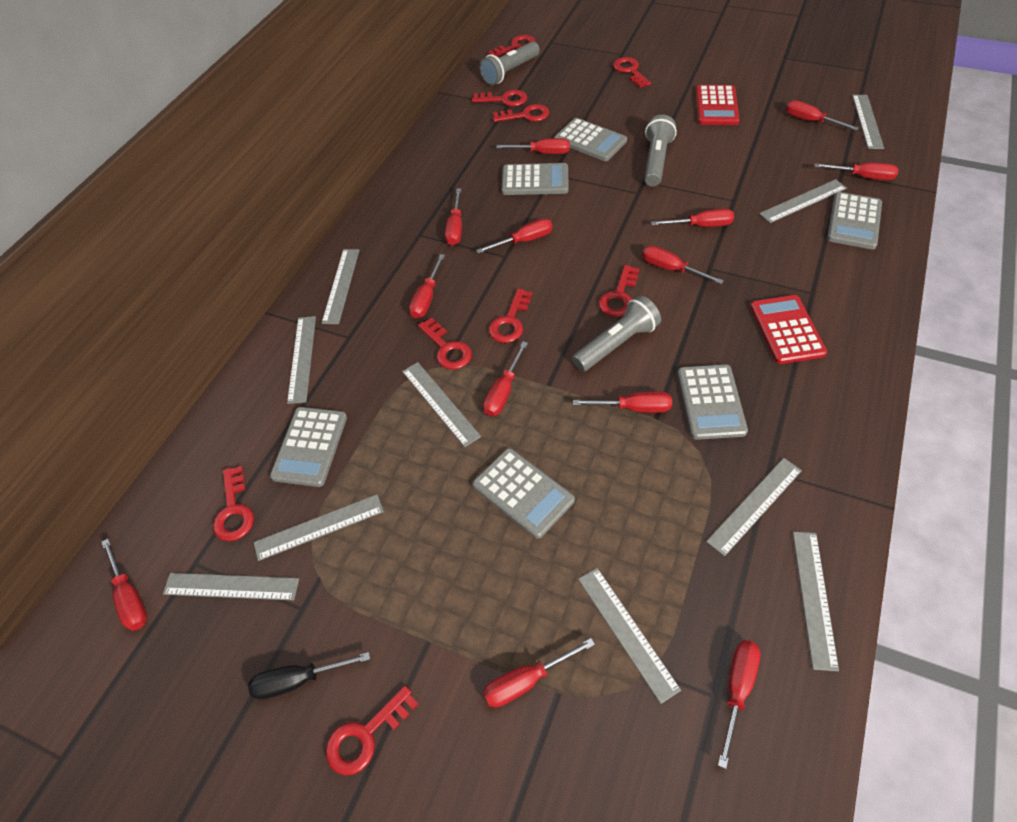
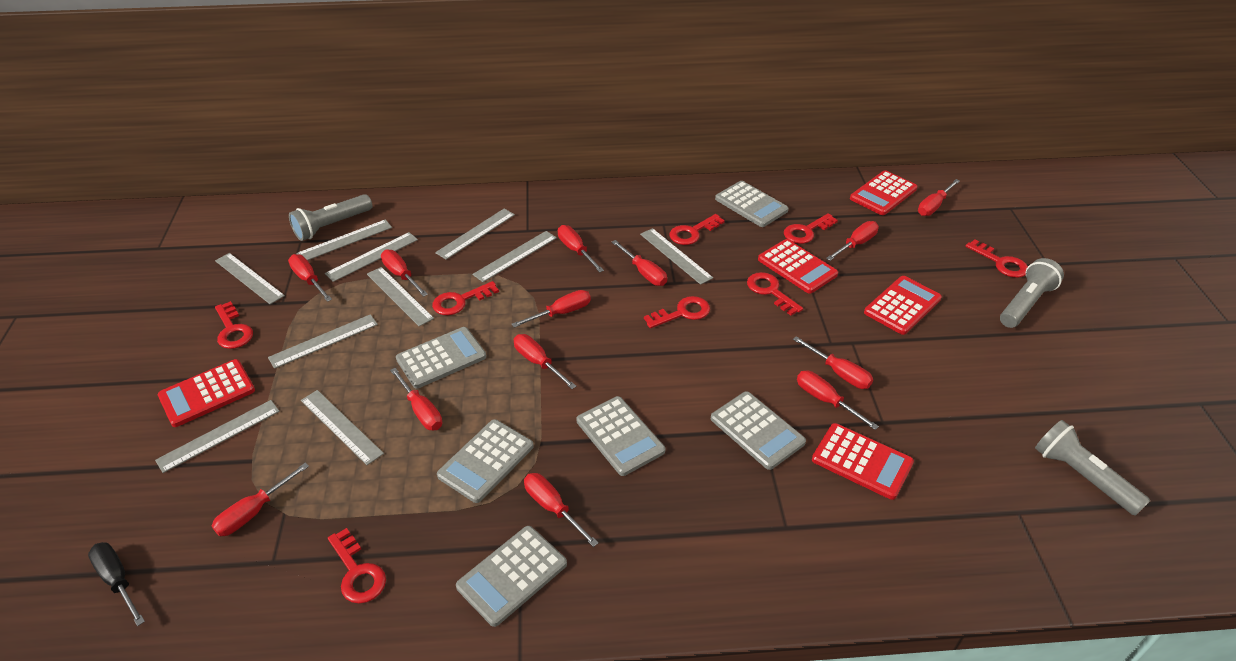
red calculator: 2 -> 5
red key: 9 -> 8

